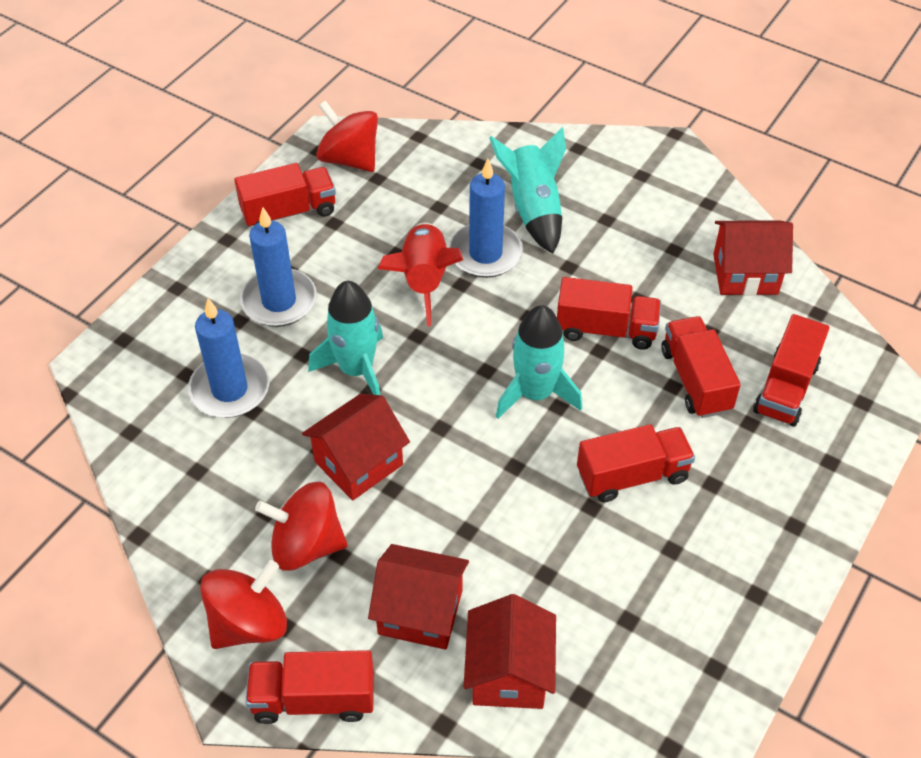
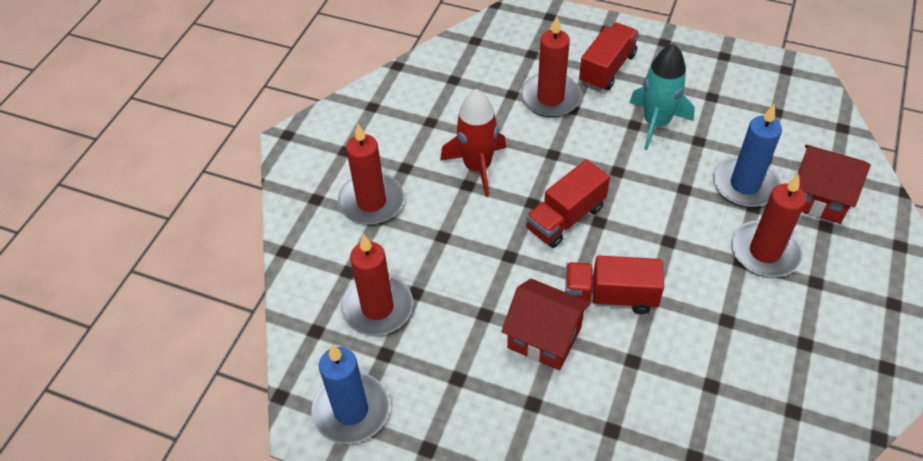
blue candle: 3 -> 2
red candle: 0 -> 4
red house: 4 -> 2
red spinning top: 3 -> 0
red truck: 6 -> 3
turquoise rocket: 3 -> 1

